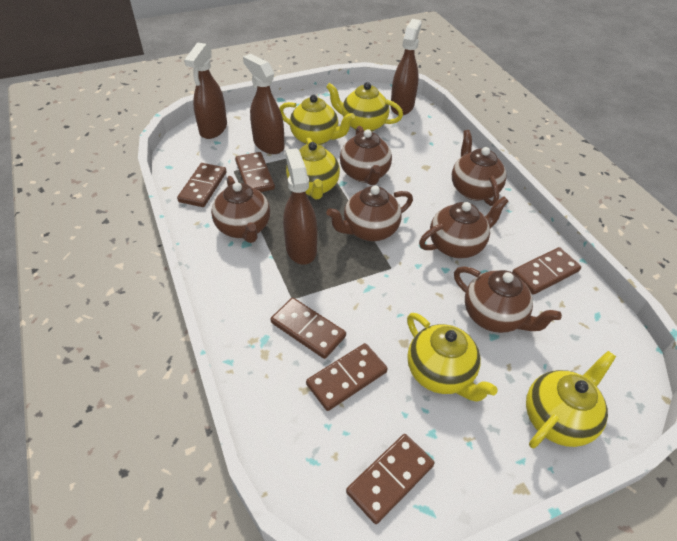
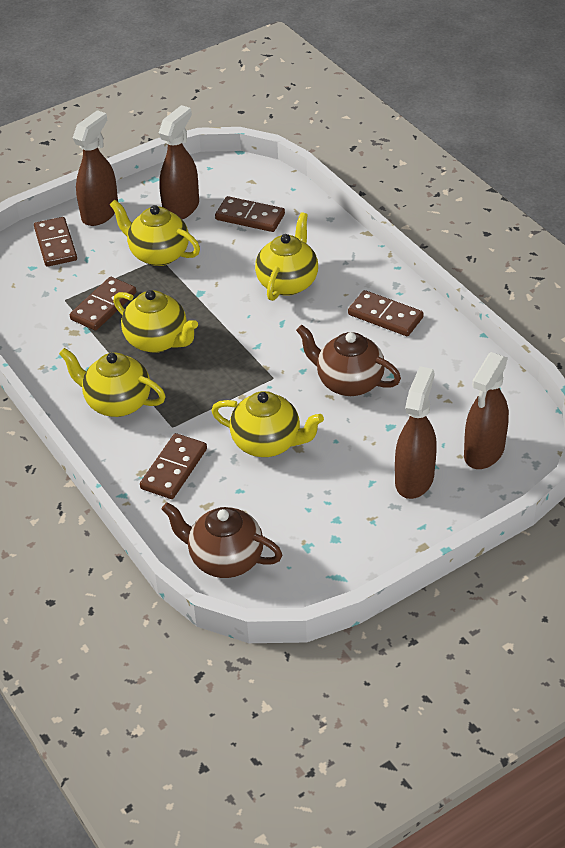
brown domino: 6 -> 5
brown teapot: 6 -> 2

